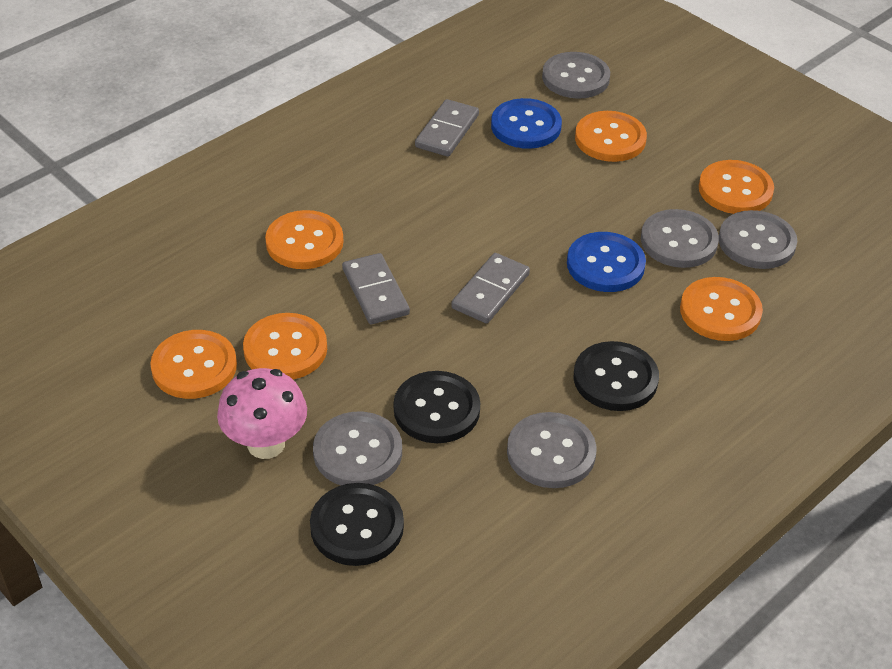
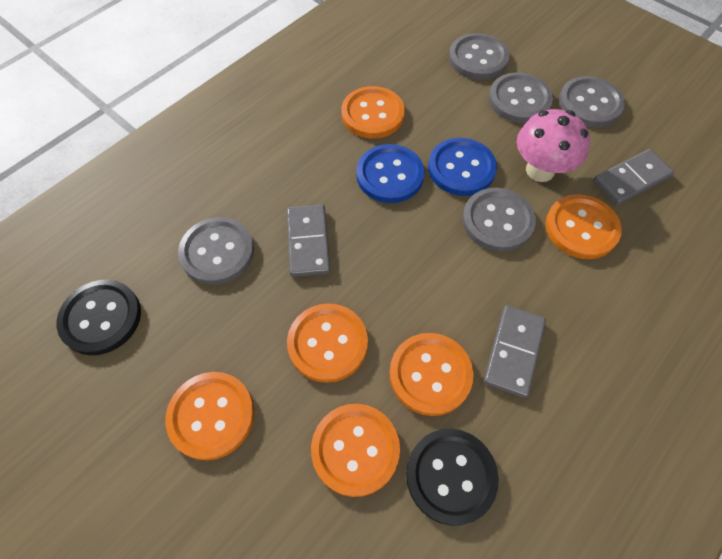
black button: 3 -> 2

